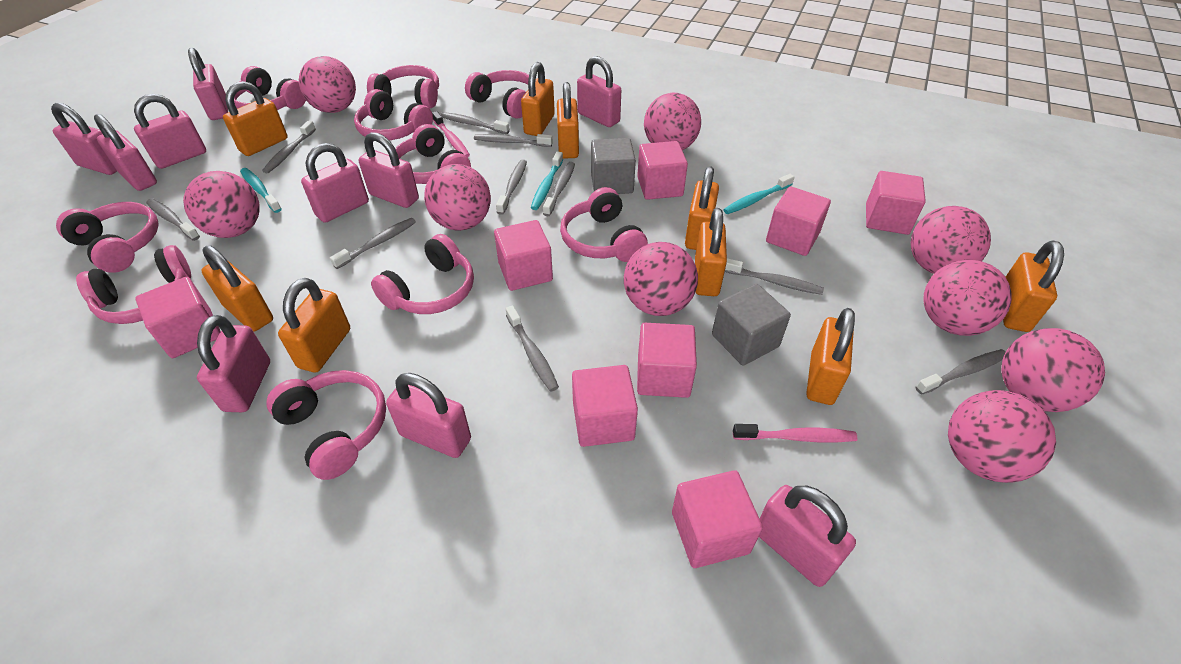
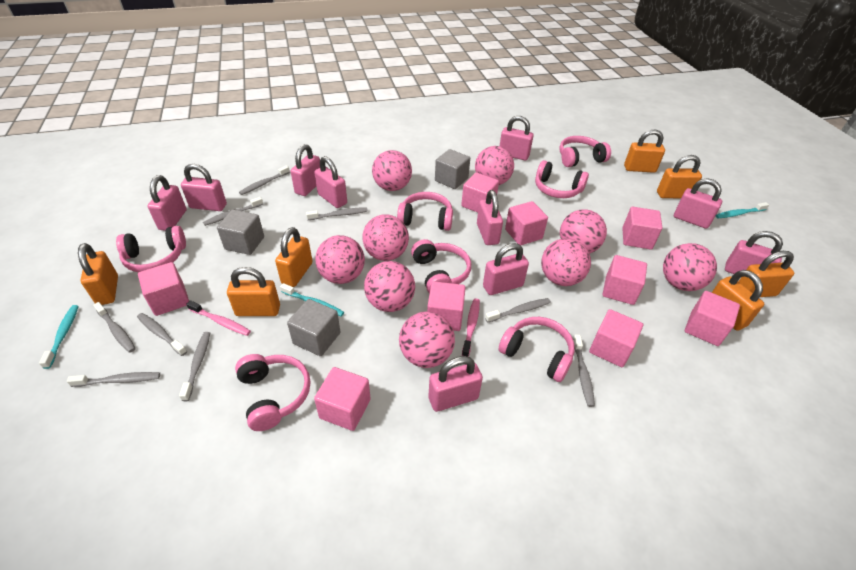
grey cube: 2 -> 3
grey toothbrush: 10 -> 9
orange padlock: 9 -> 7
pink cube: 8 -> 9
pink headphones: 10 -> 7

